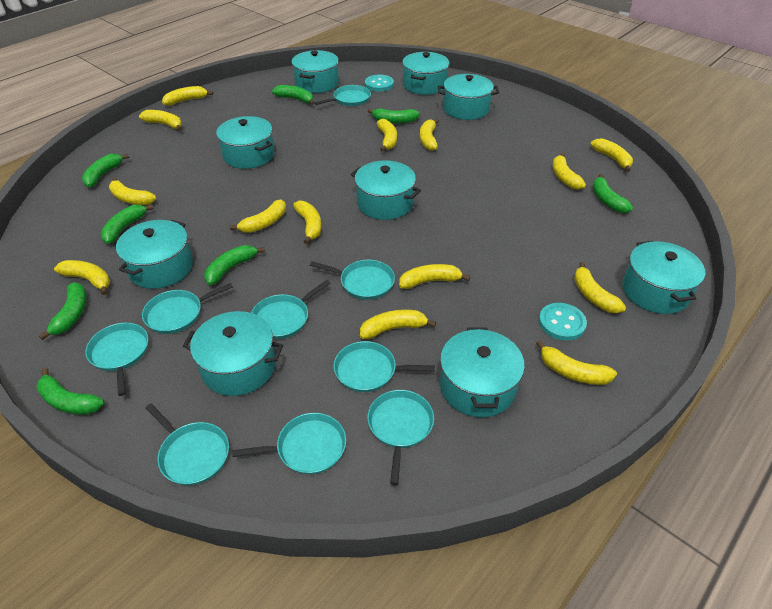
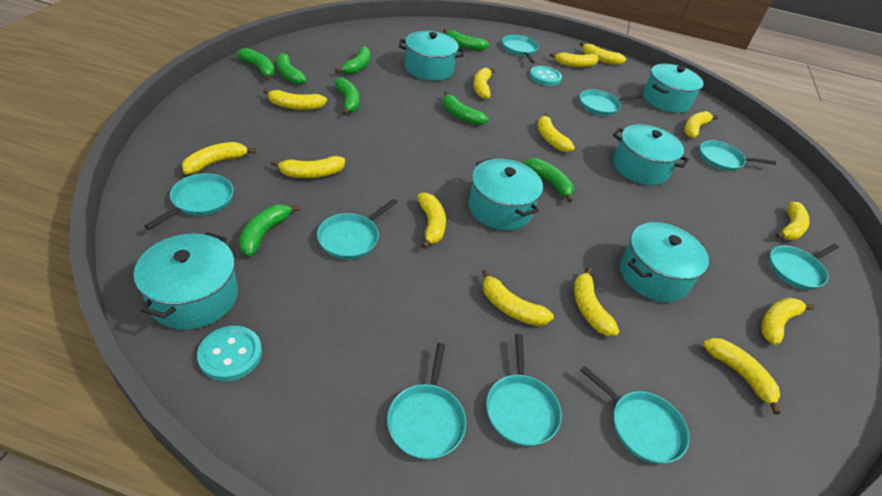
turquoise pot: 9 -> 6

